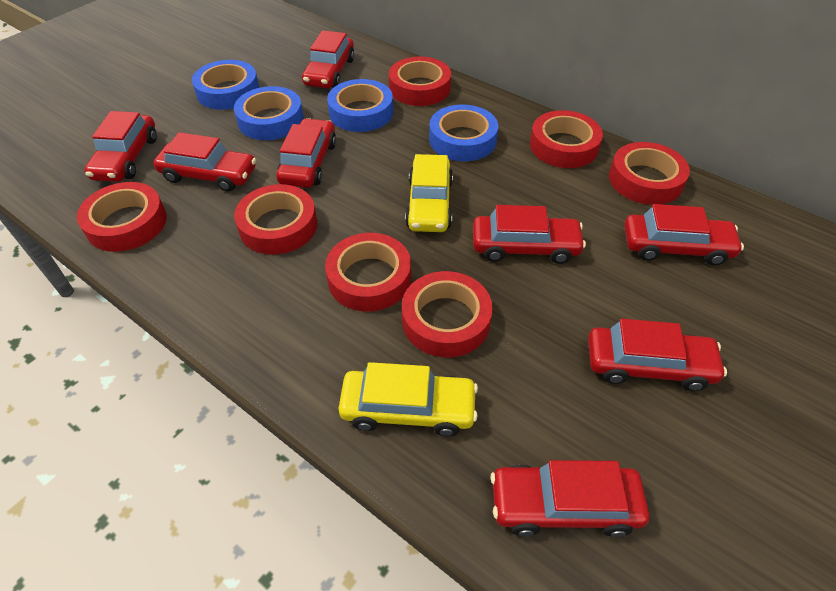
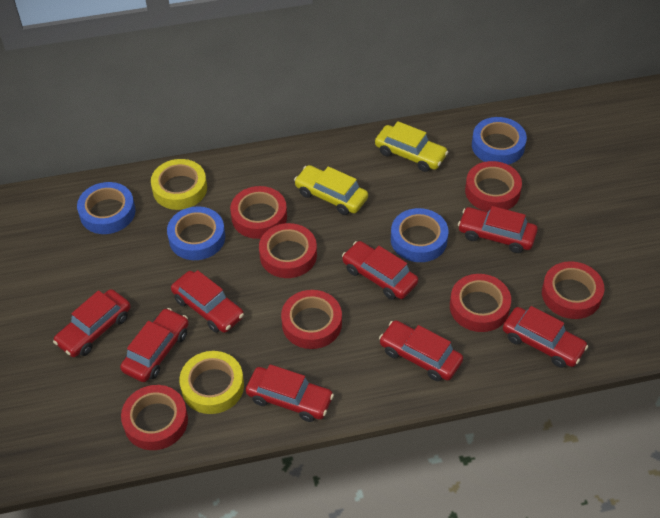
yellow tape: 0 -> 2

